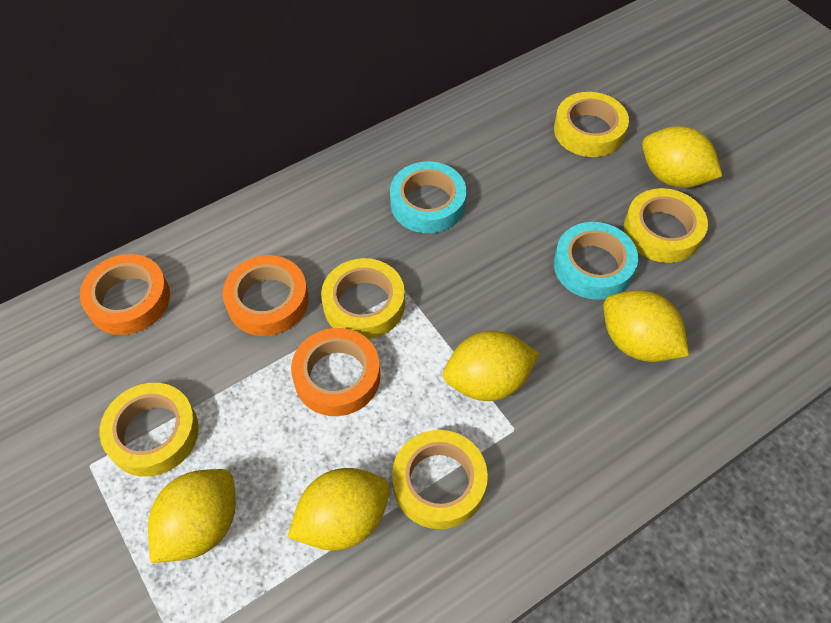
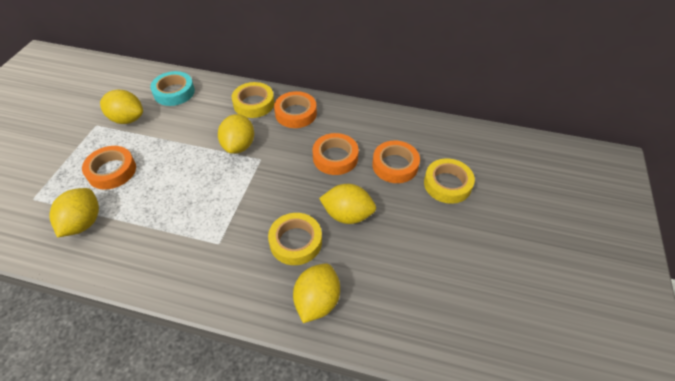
orange tape: 3 -> 4
turquoise tape: 2 -> 1
yellow tape: 5 -> 3

